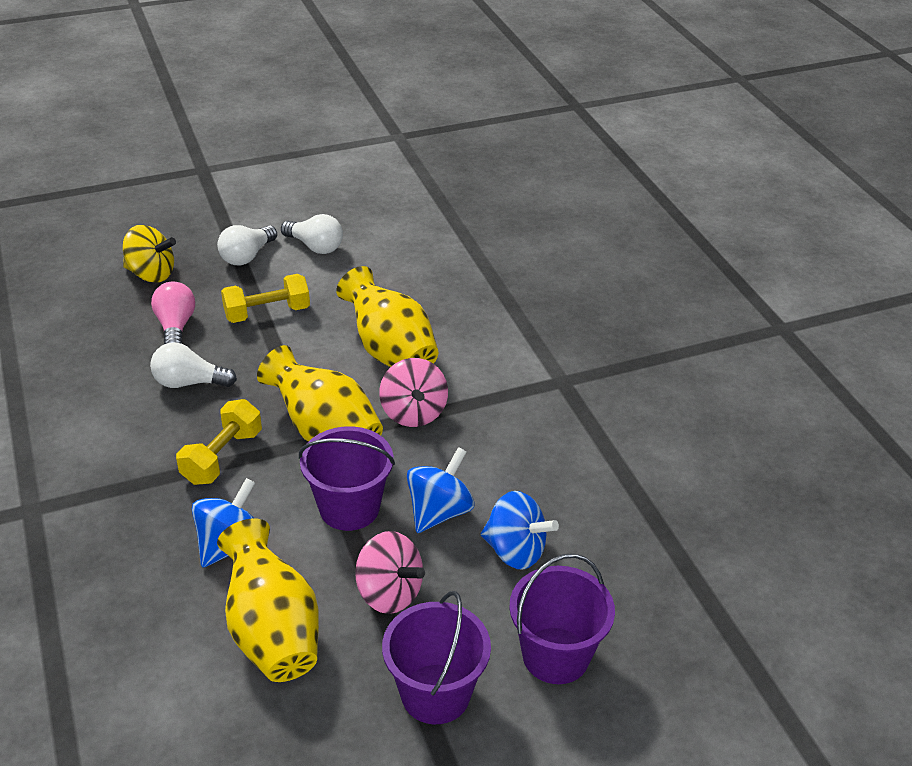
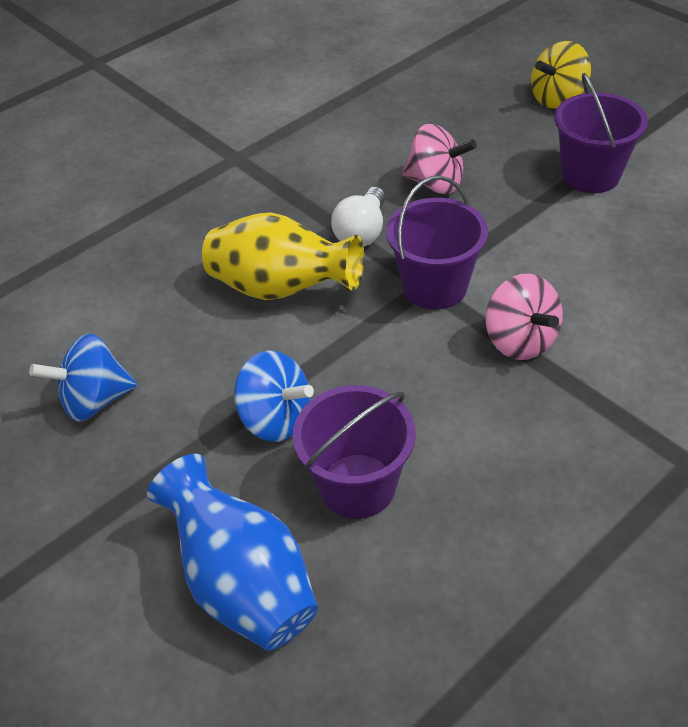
blue spinning top: 3 -> 2
blue vase: 0 -> 1
pink light bulb: 1 -> 0
white light bulb: 3 -> 1
yellow dumbbell: 2 -> 0
yellow vase: 3 -> 1

